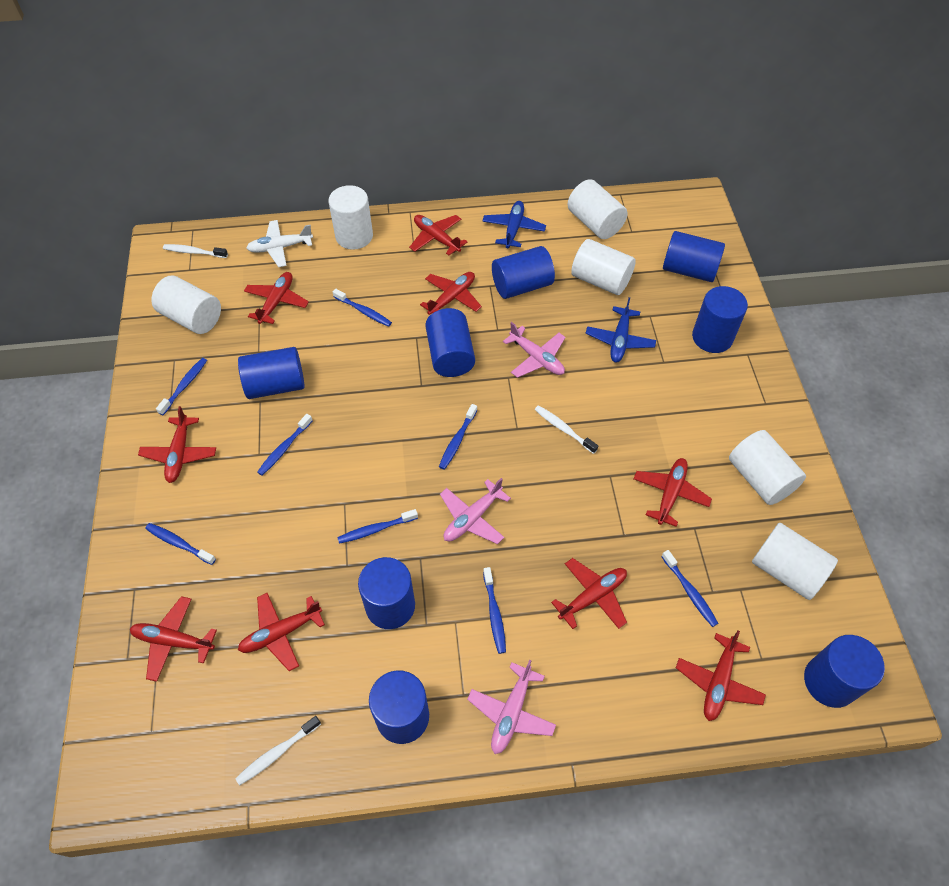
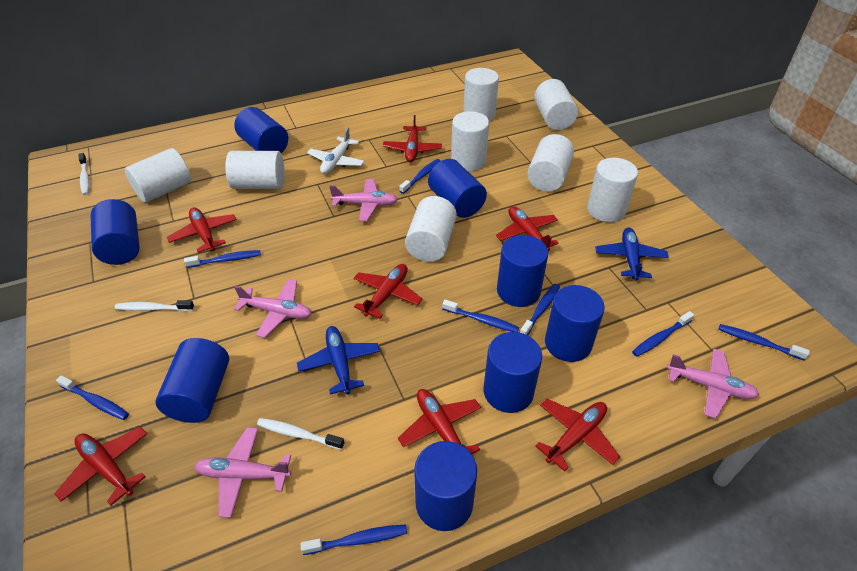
pink plane: 3 -> 4
red plane: 9 -> 7
white cylinder: 6 -> 8

